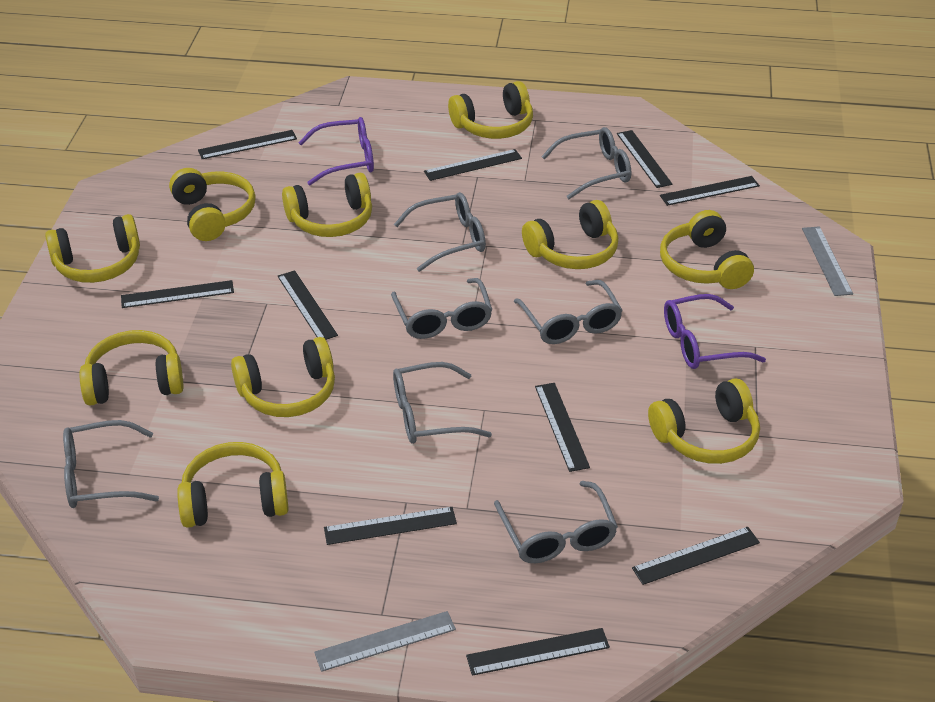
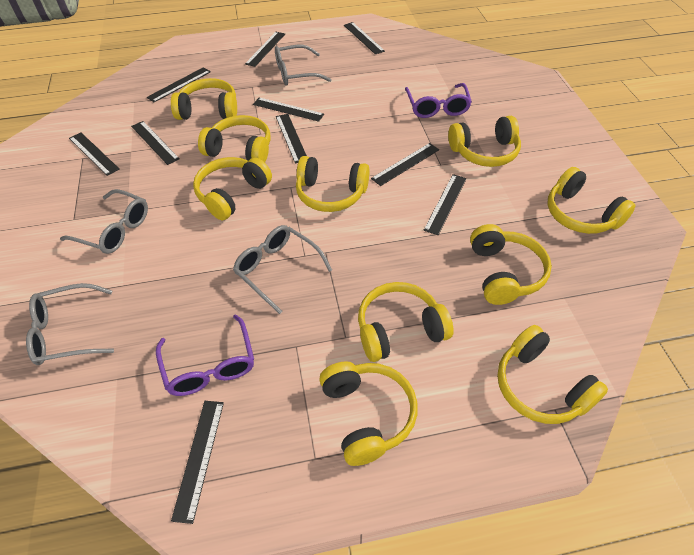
grey glasses: 7 -> 4
grey ruler: 2 -> 0

